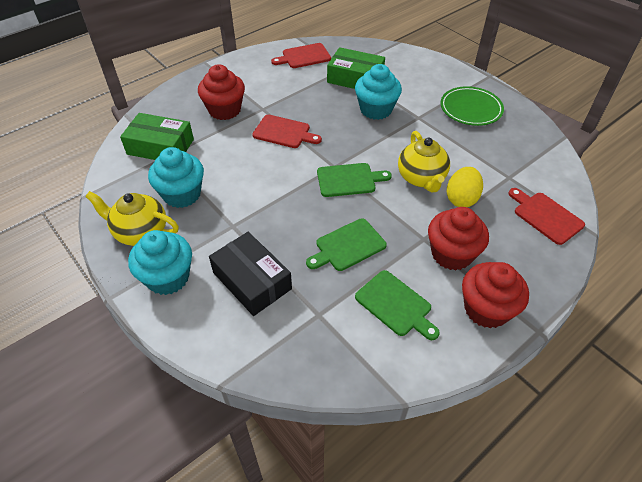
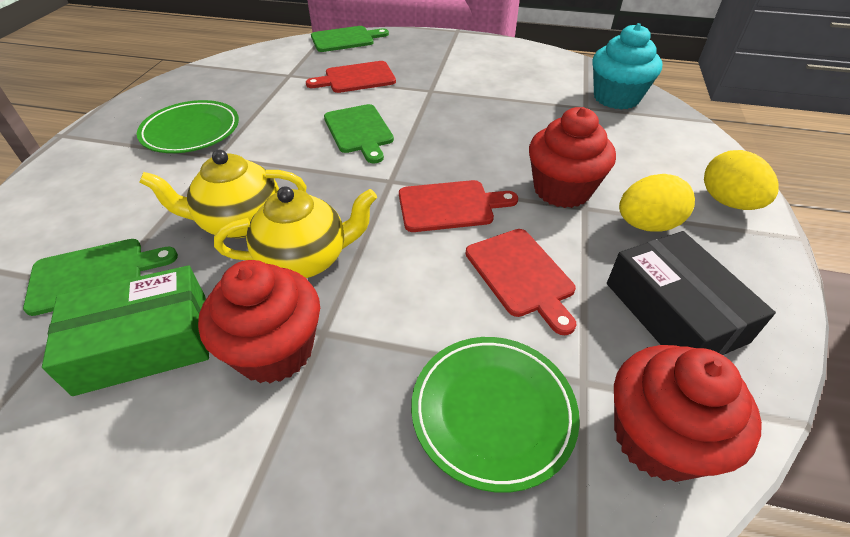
green box: 2 -> 1
green plate: 1 -> 2
turquoise cupcake: 3 -> 1
yellow egg: 1 -> 2

